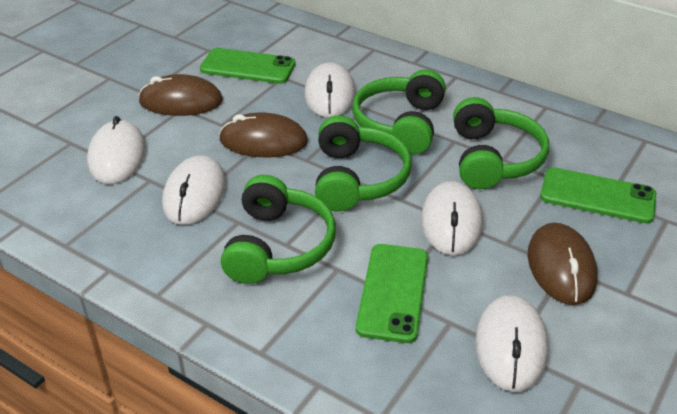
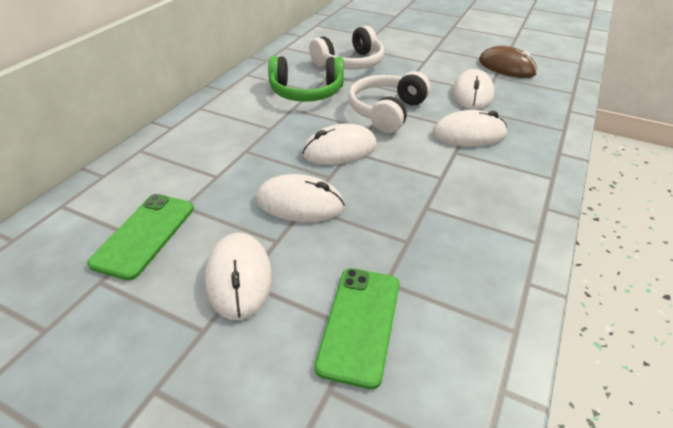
brown mouse: 3 -> 1
green headphones: 4 -> 1
green phone: 3 -> 2
white headphones: 0 -> 2

